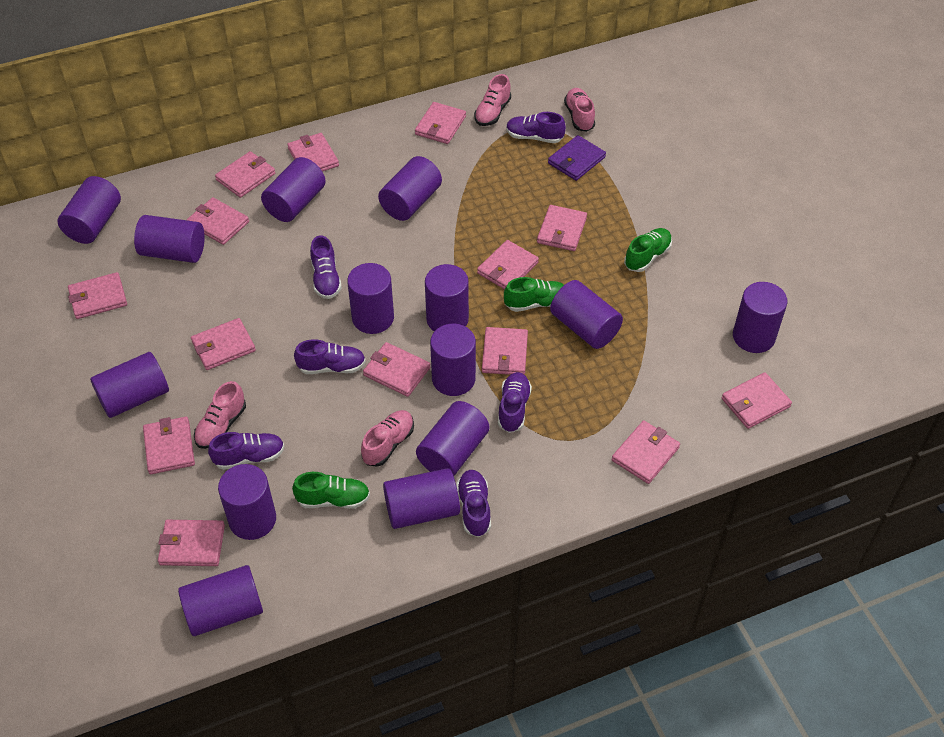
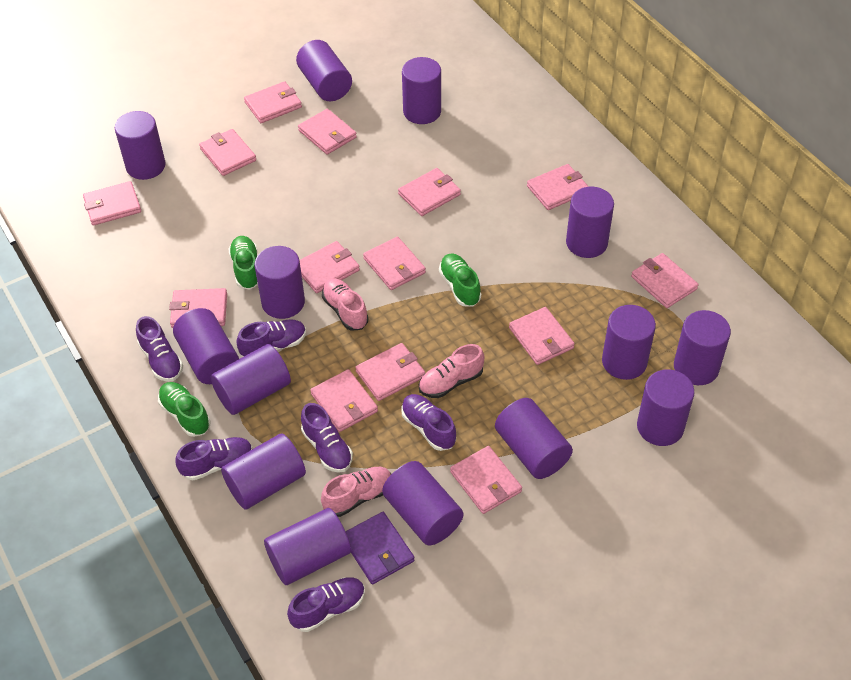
pink shoe: 4 -> 3

